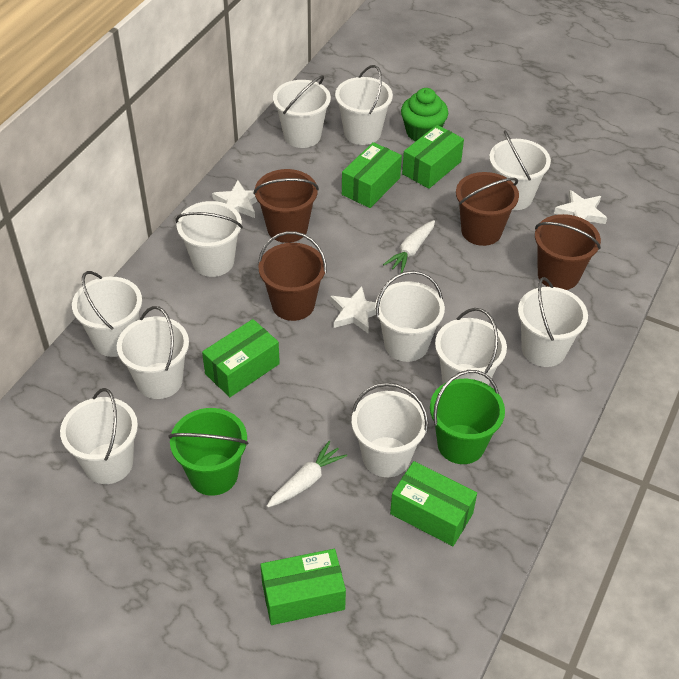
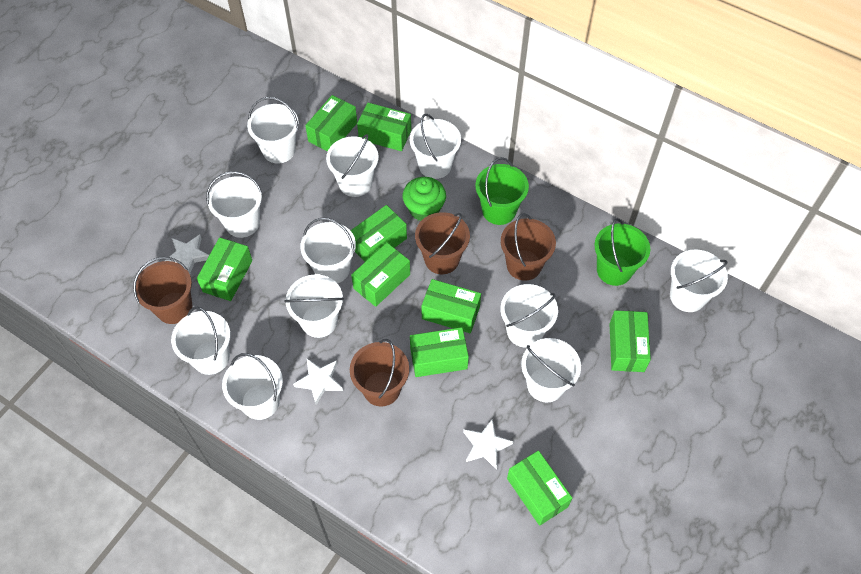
green box: 5 -> 9
white carrot: 2 -> 0

